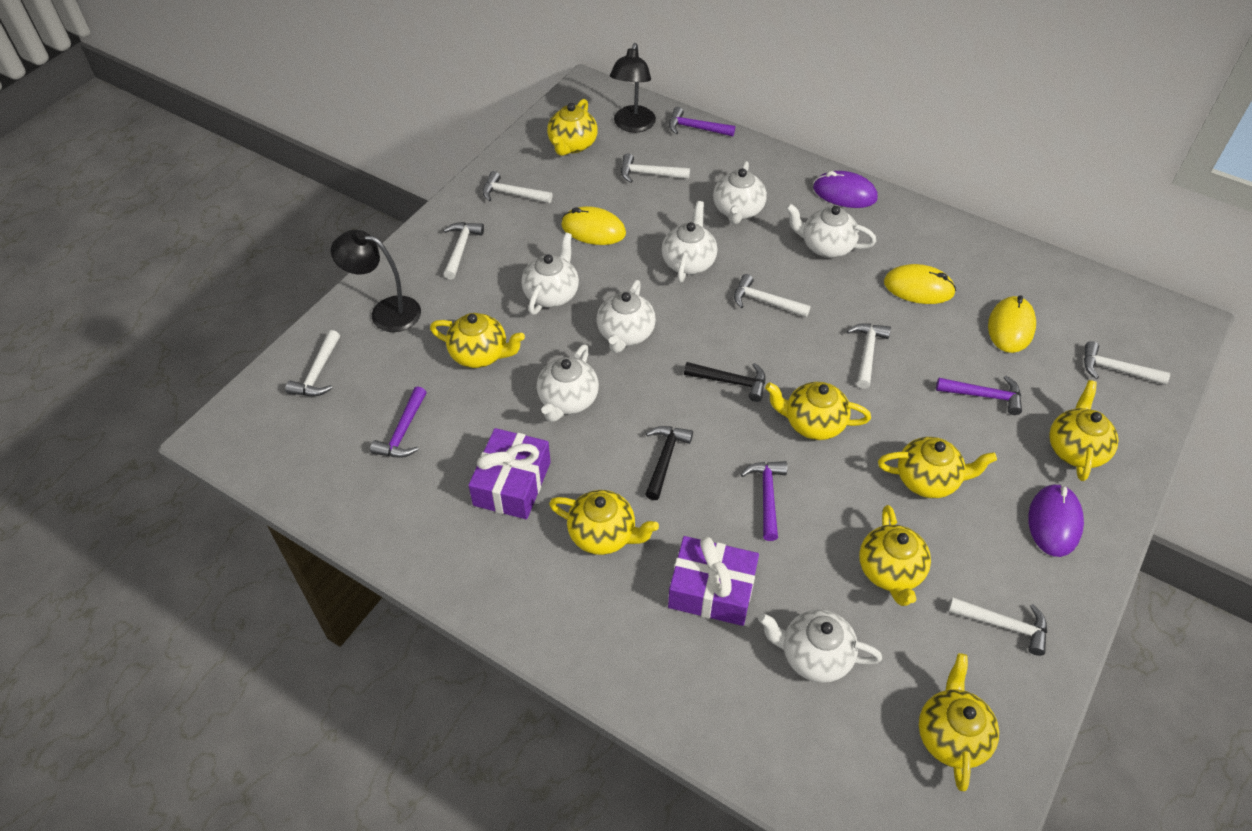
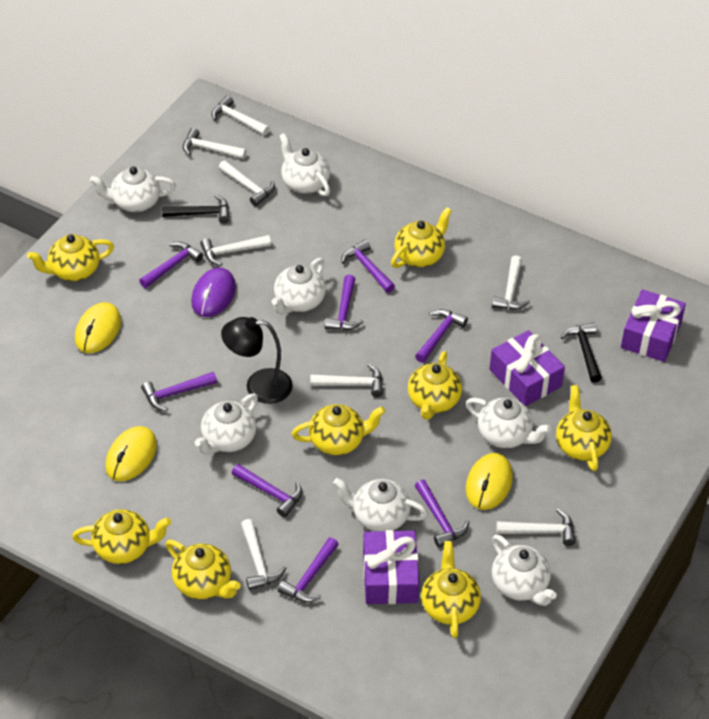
black lamp: 2 -> 1
purple gift: 2 -> 3
purple hammer: 4 -> 8
purple mouse: 2 -> 1

